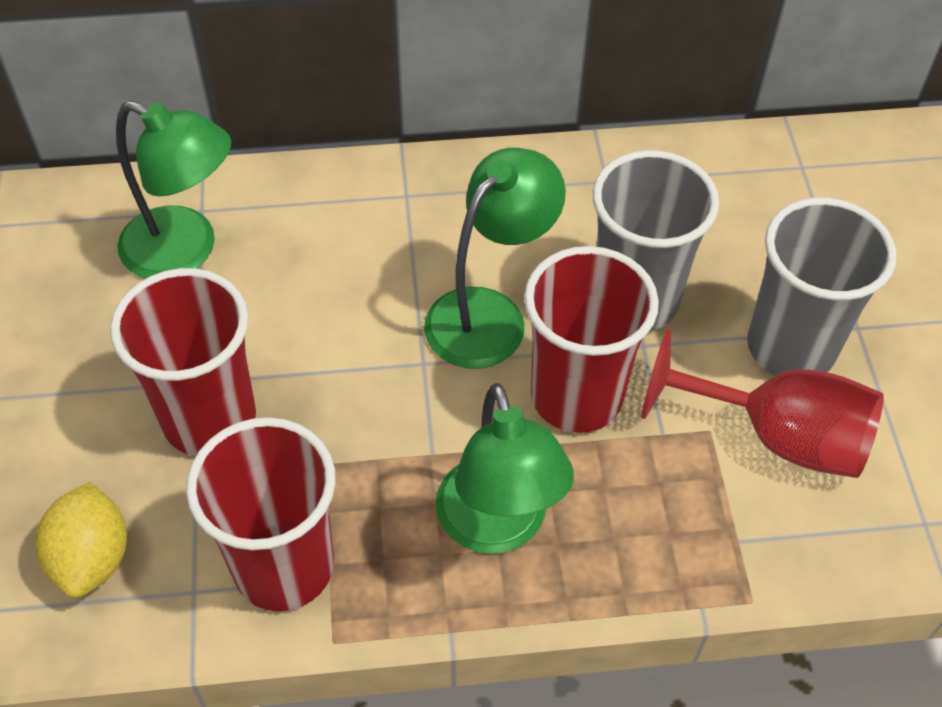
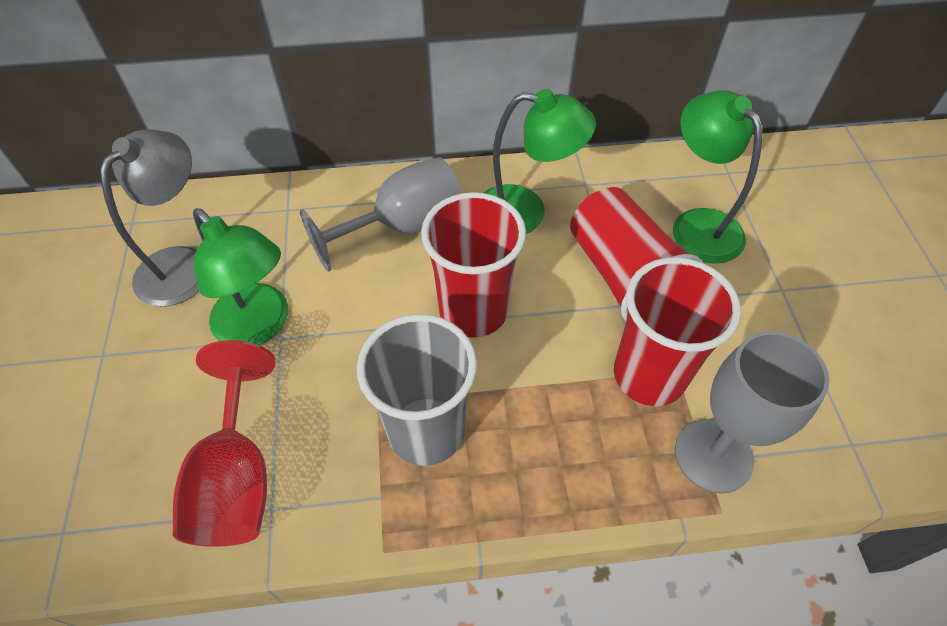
grey cup: 2 -> 1
grey goblet: 0 -> 2
grey lamp: 0 -> 1
yellow lemon: 1 -> 0

